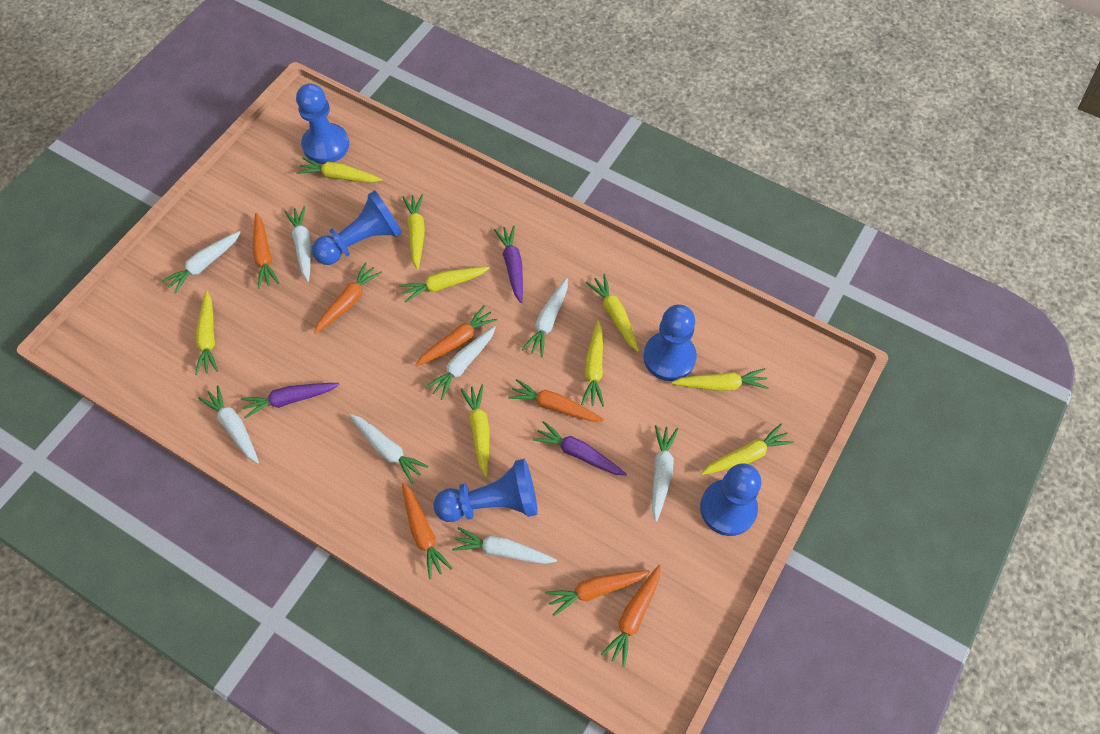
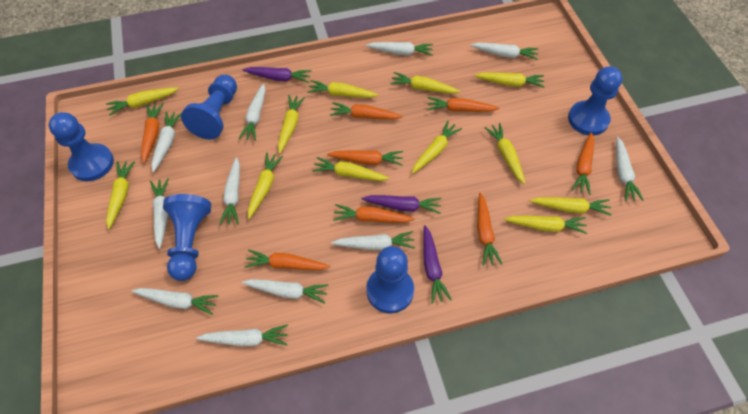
orange carrot: 7 -> 8
white carrot: 8 -> 11
yellow carrot: 9 -> 12

